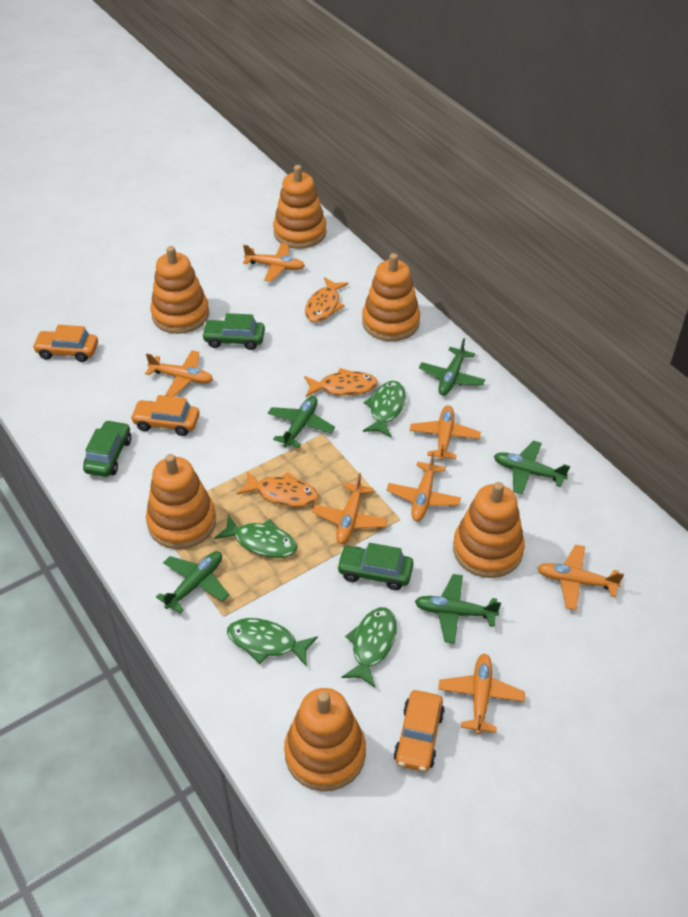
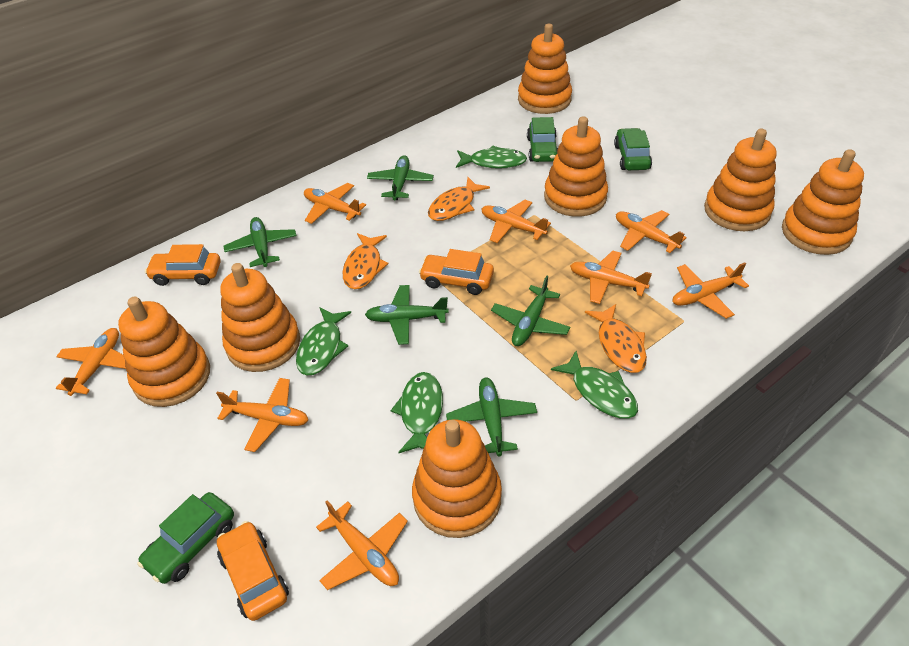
orange plane: 7 -> 8
orange stacking toy: 6 -> 7

